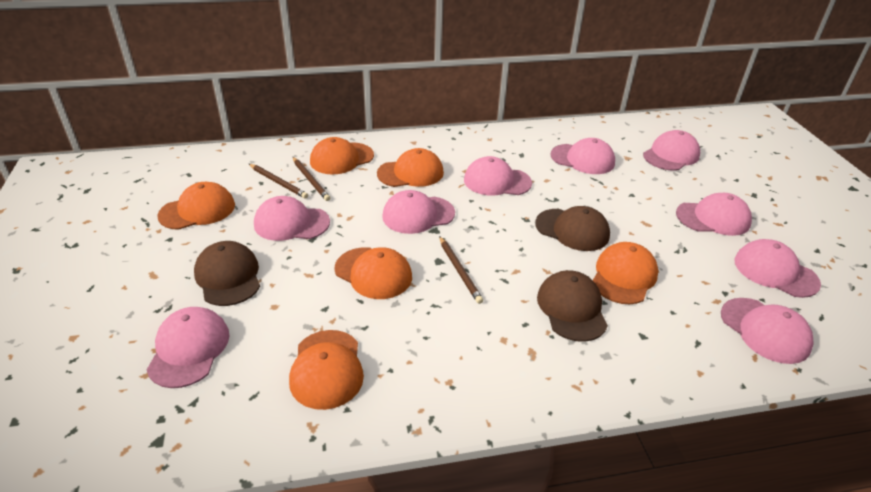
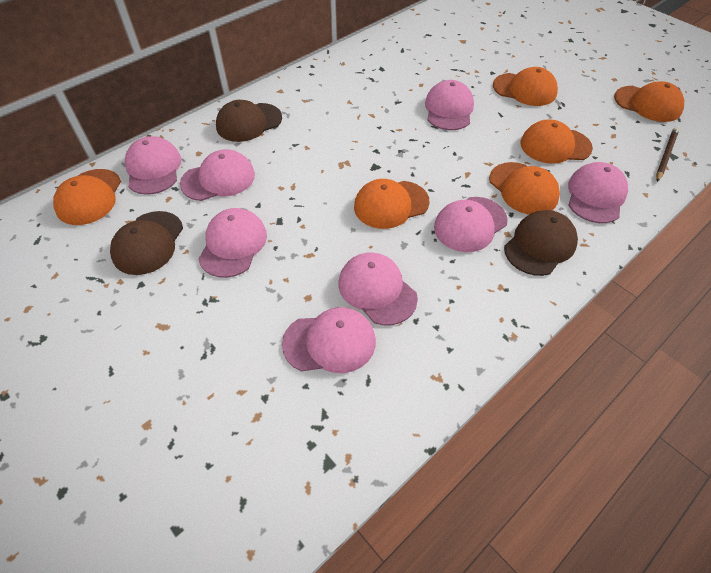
brown pencil: 3 -> 1
pink cap: 9 -> 8

